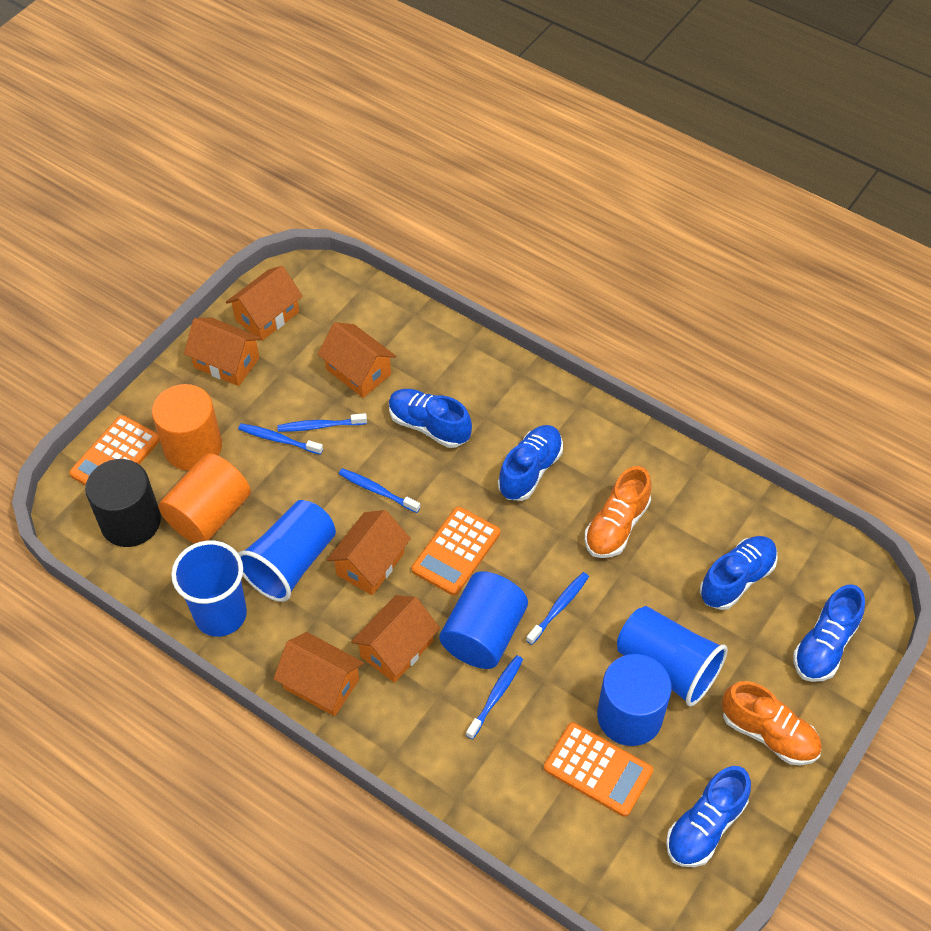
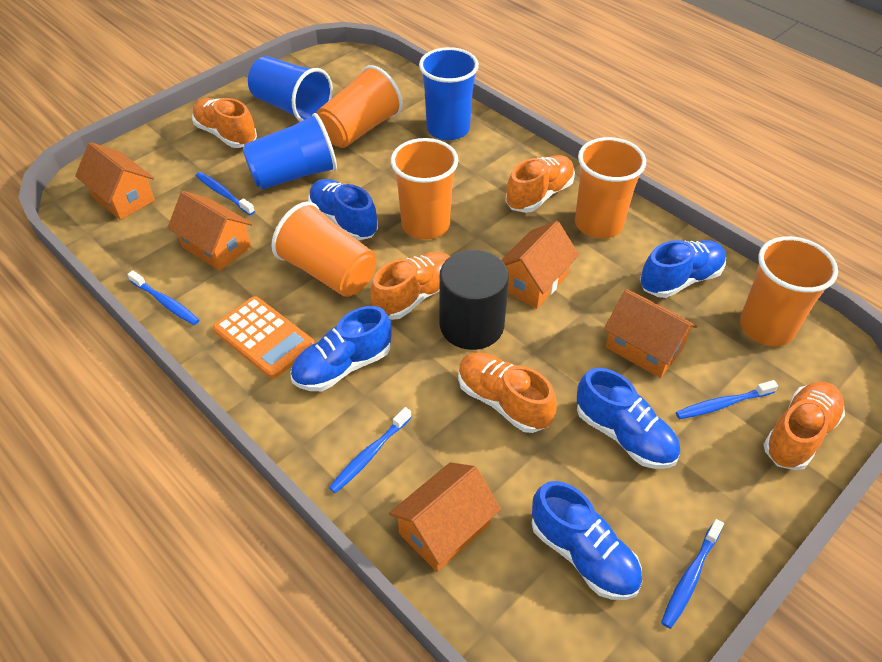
blue cylinder: 2 -> 0
orange calculator: 3 -> 1
orange cup: 0 -> 5
orange cylinder: 2 -> 0
orange house: 6 -> 5
orange shoe: 2 -> 5

